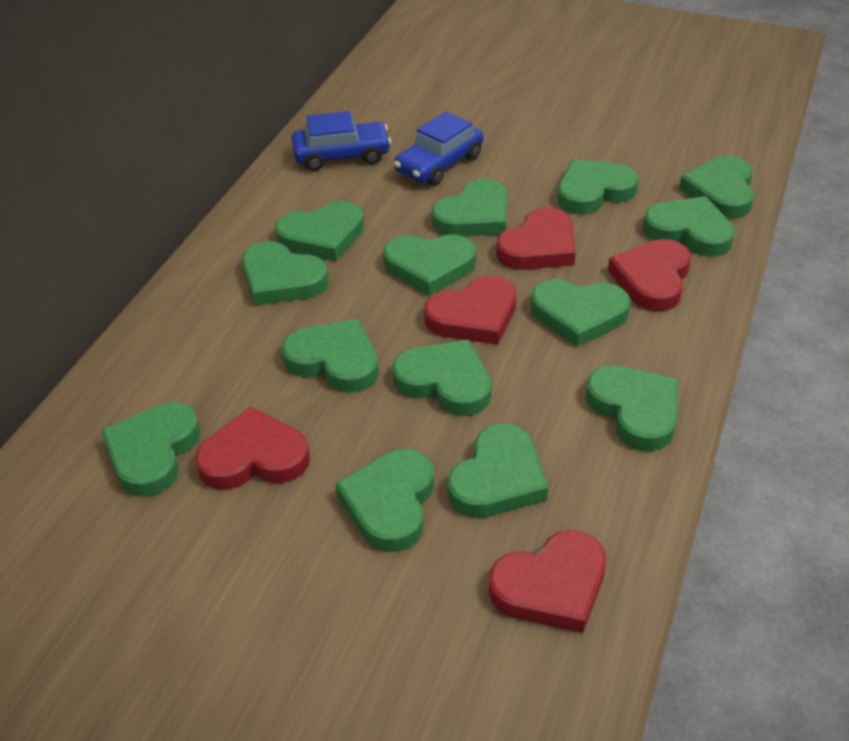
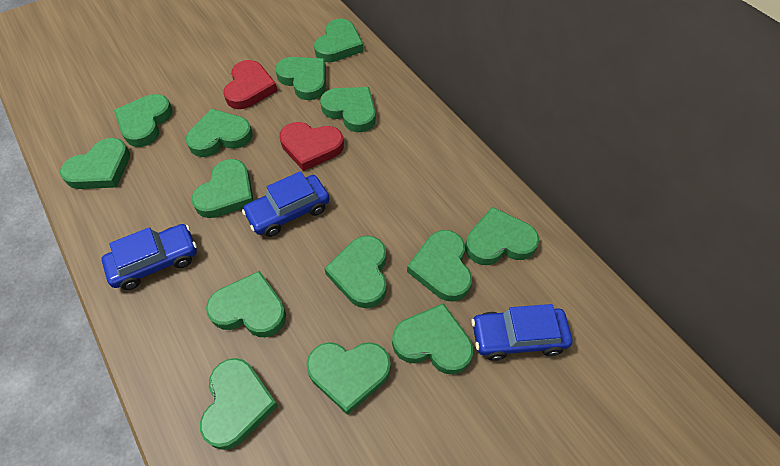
blue car: 2 -> 3
red heart: 5 -> 2

